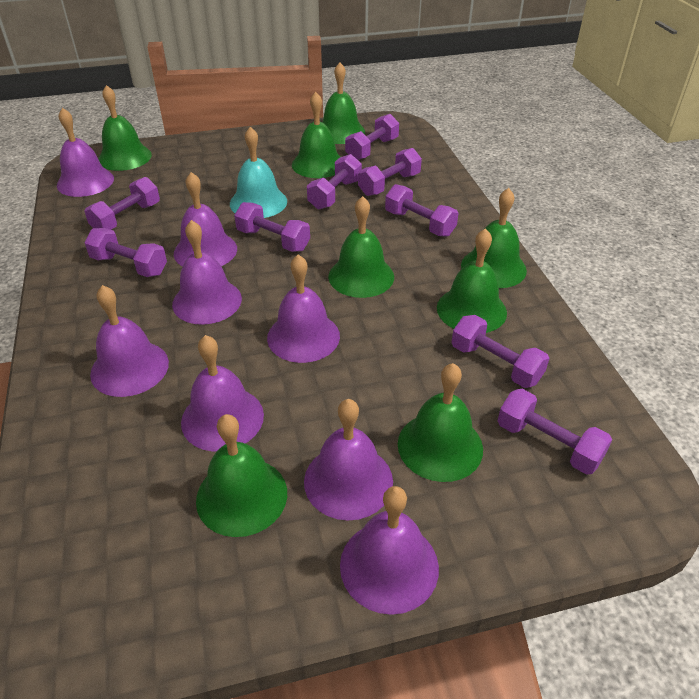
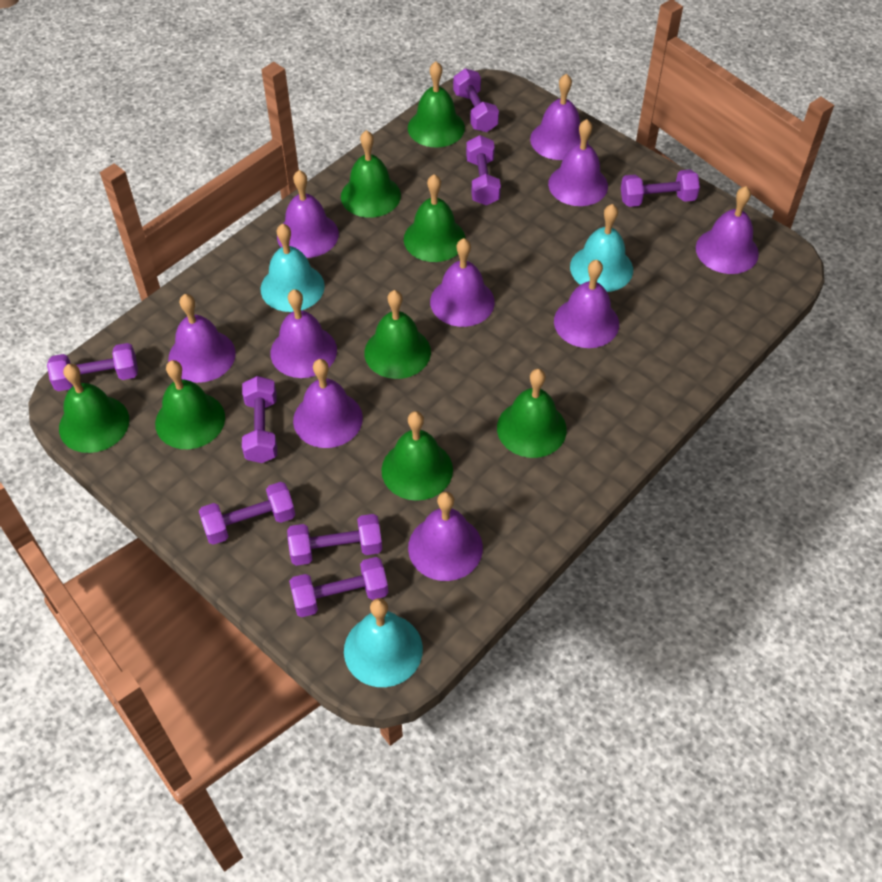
purple bell: 8 -> 10
purple dumbbell: 9 -> 8
turquoise bell: 1 -> 3

